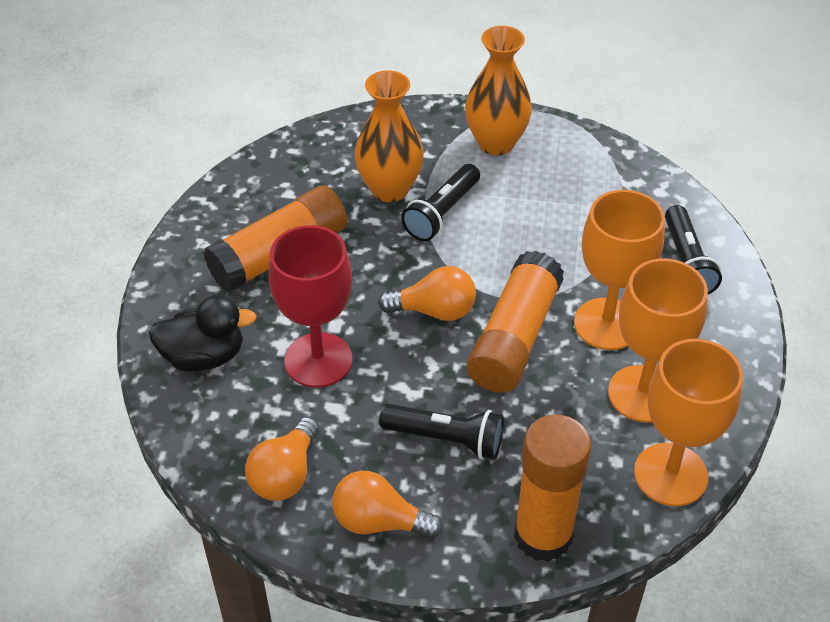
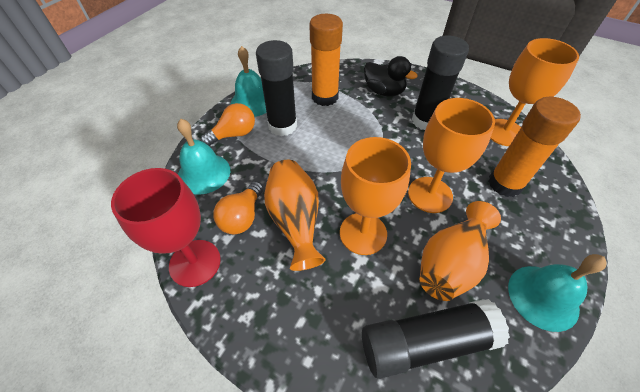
black flashlight: 3 -> 0
black glue stick: 0 -> 3
orange glue stick: 3 -> 2
orange light bulb: 3 -> 2
turquoise bell: 0 -> 3

